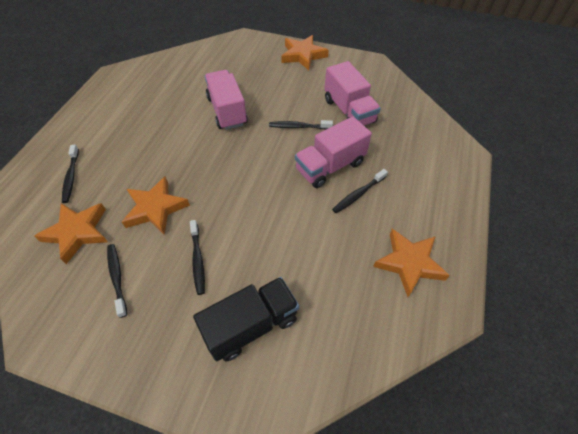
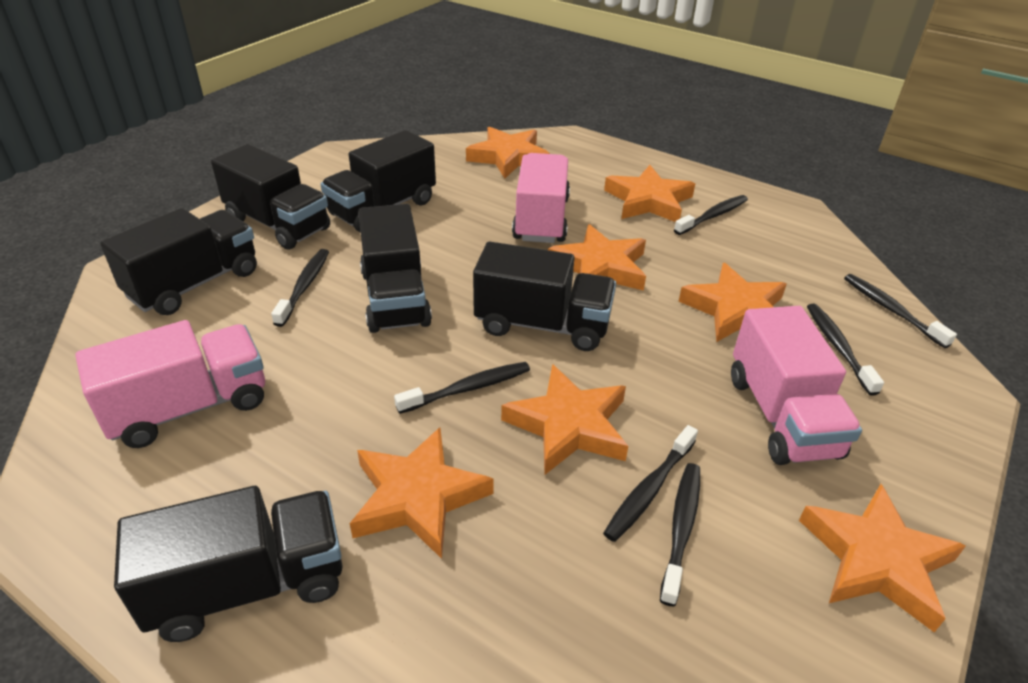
black toothbrush: 5 -> 7
black truck: 1 -> 6
orange star: 4 -> 7

